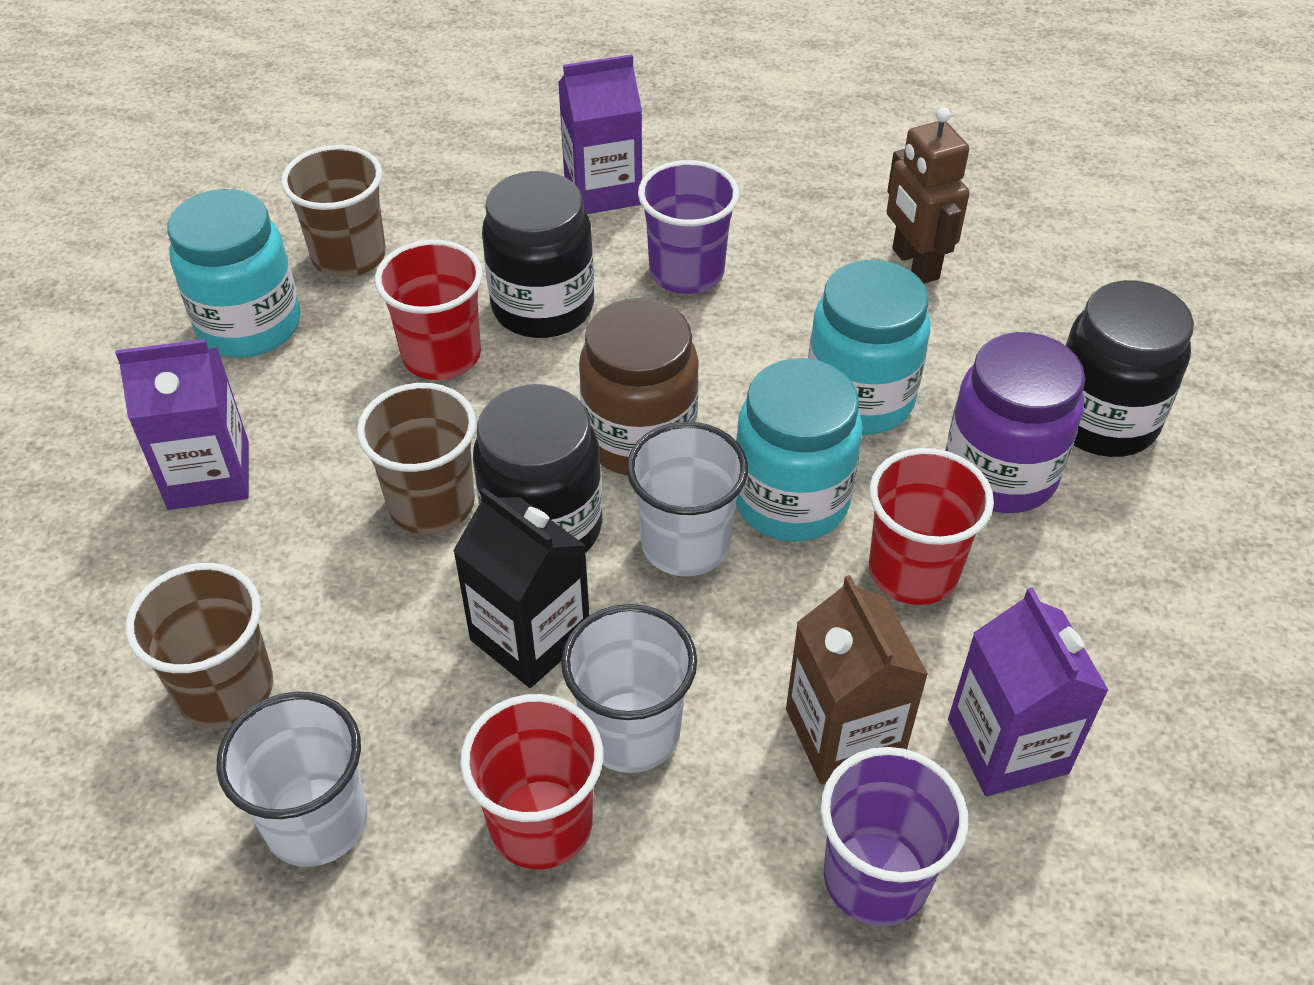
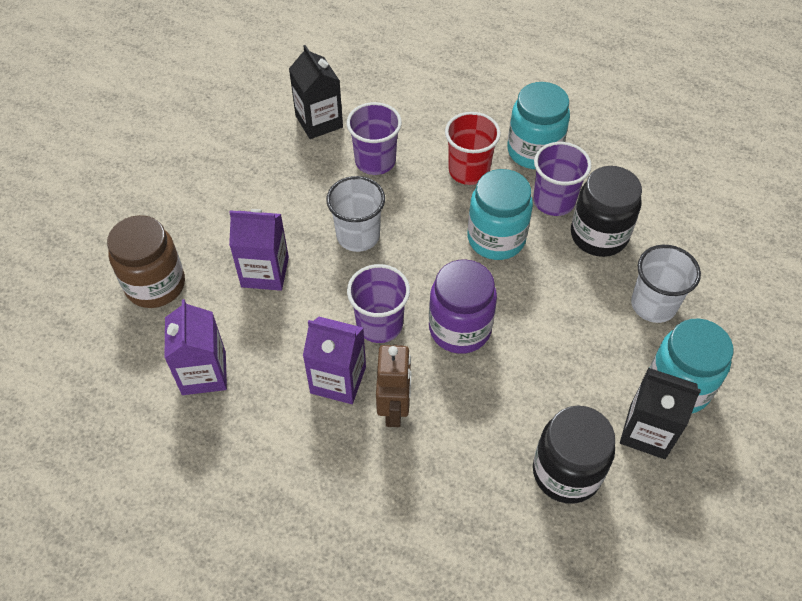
black carton: 1 -> 2
black jar: 3 -> 2
brown carton: 1 -> 0
brown cup: 3 -> 0
purple cup: 2 -> 3
red cup: 3 -> 1
white cup: 3 -> 2

